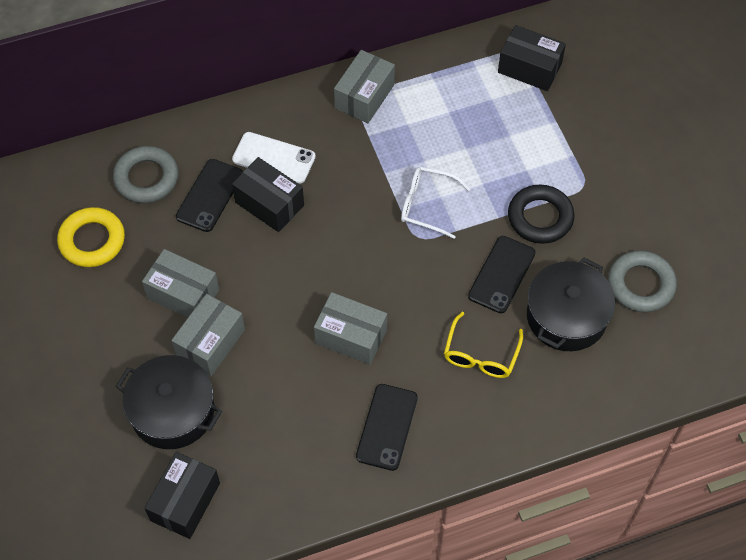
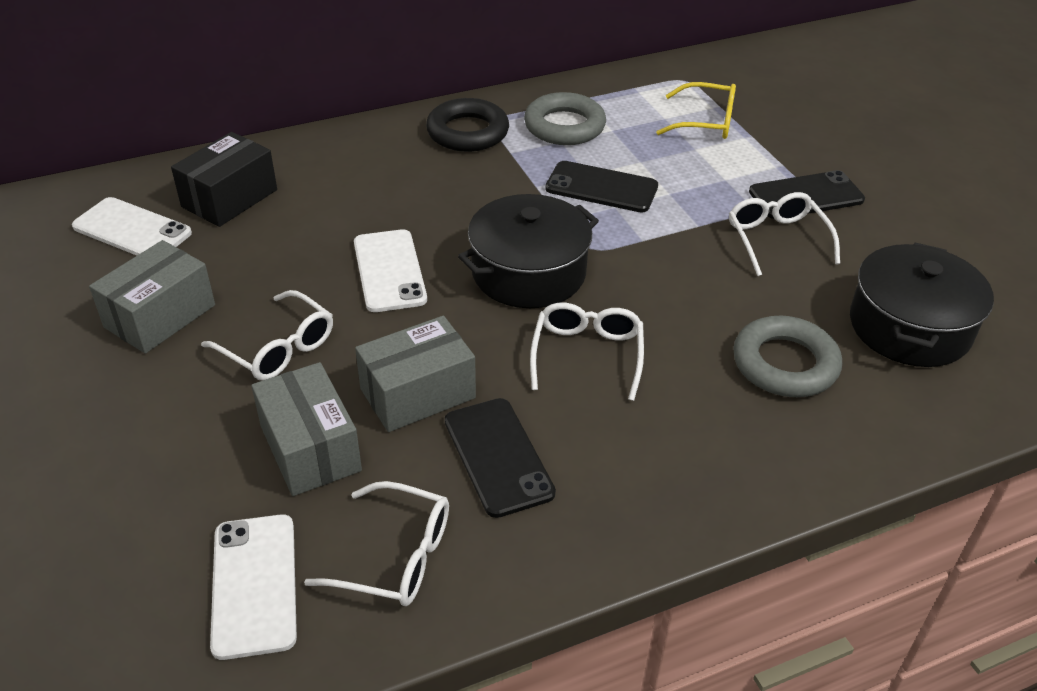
black box: 3 -> 1
grey box: 4 -> 3
white glasses: 1 -> 4
white phone: 1 -> 3
yellow ring: 1 -> 0

